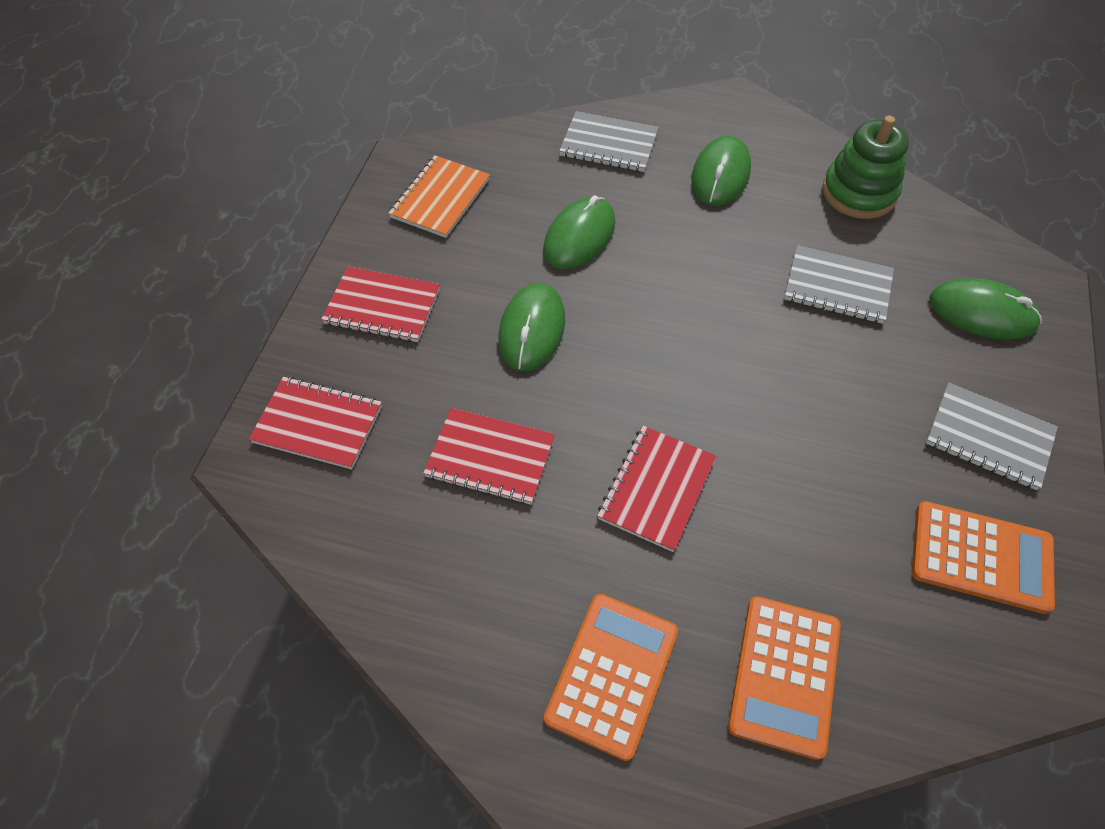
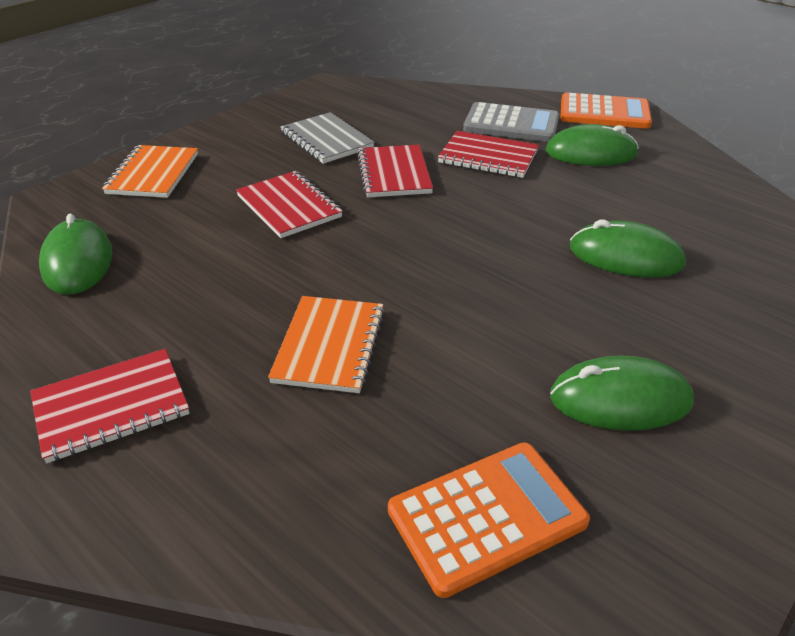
green stacking toy: 1 -> 0
grey calculator: 0 -> 1
grey notebook: 3 -> 1
orange calculator: 3 -> 2
orange notebook: 1 -> 2

